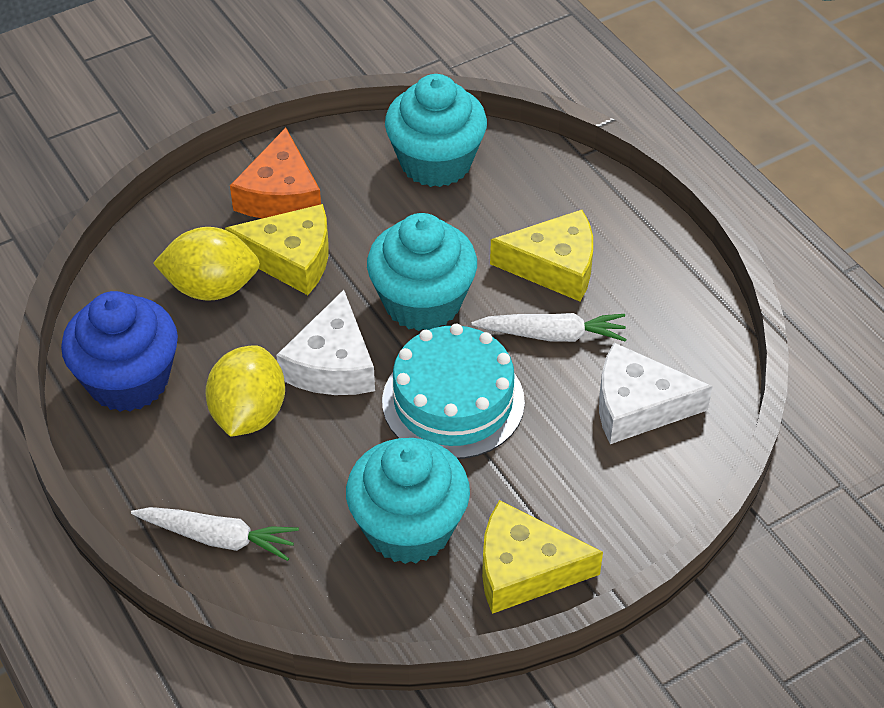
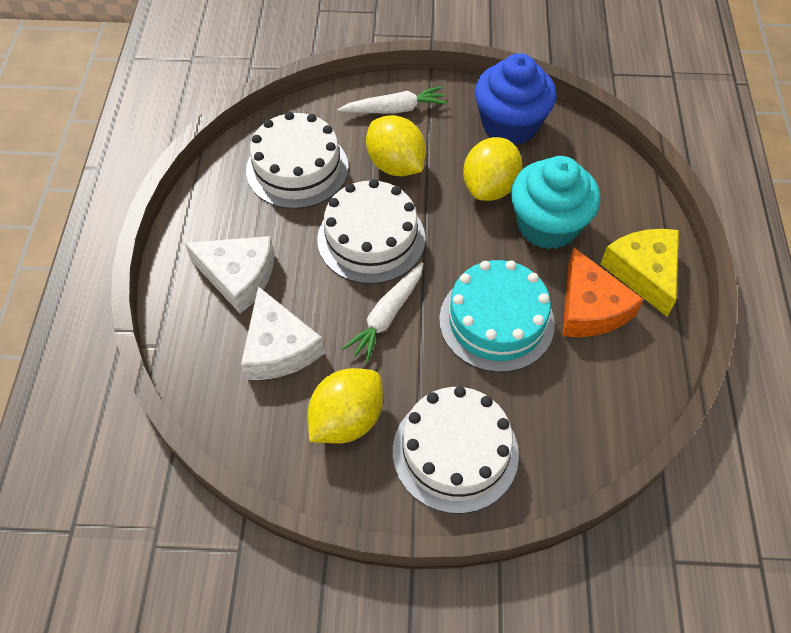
turquoise cupcake: 3 -> 1
white cake: 0 -> 3
yellow cheese: 3 -> 1
yellow lemon: 2 -> 3

